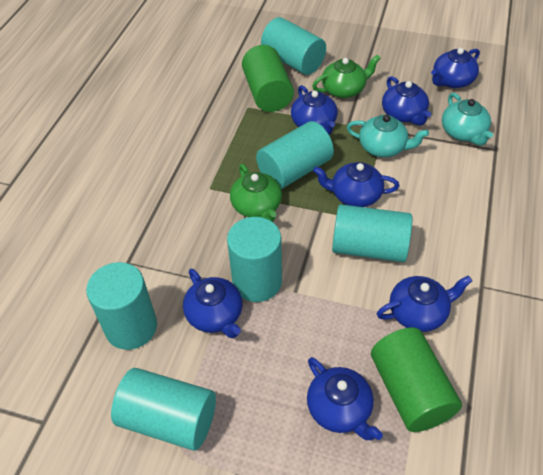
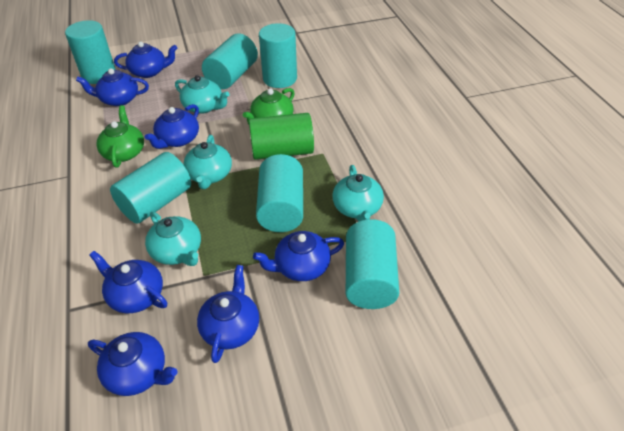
green cylinder: 2 -> 1
turquoise teapot: 2 -> 4

